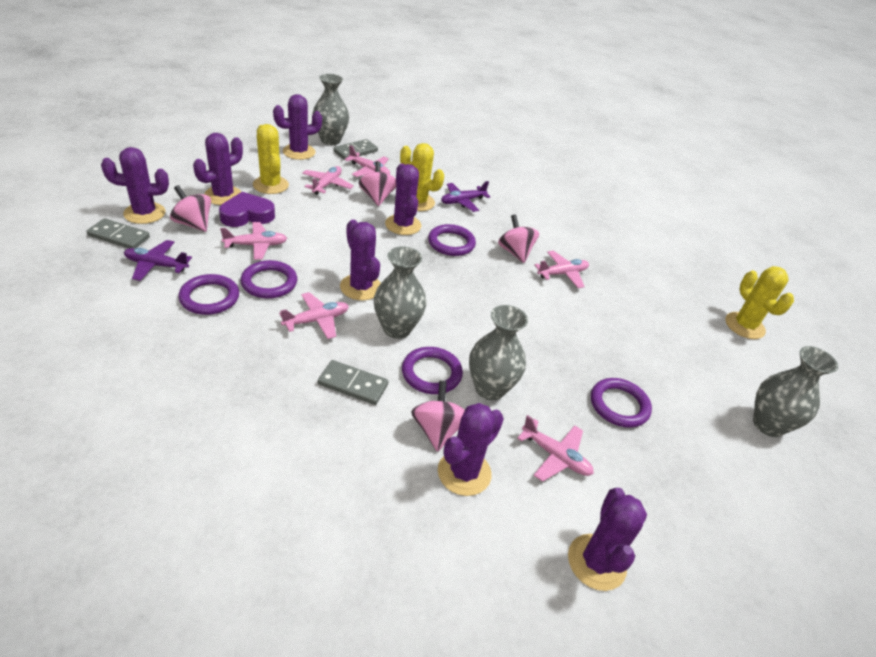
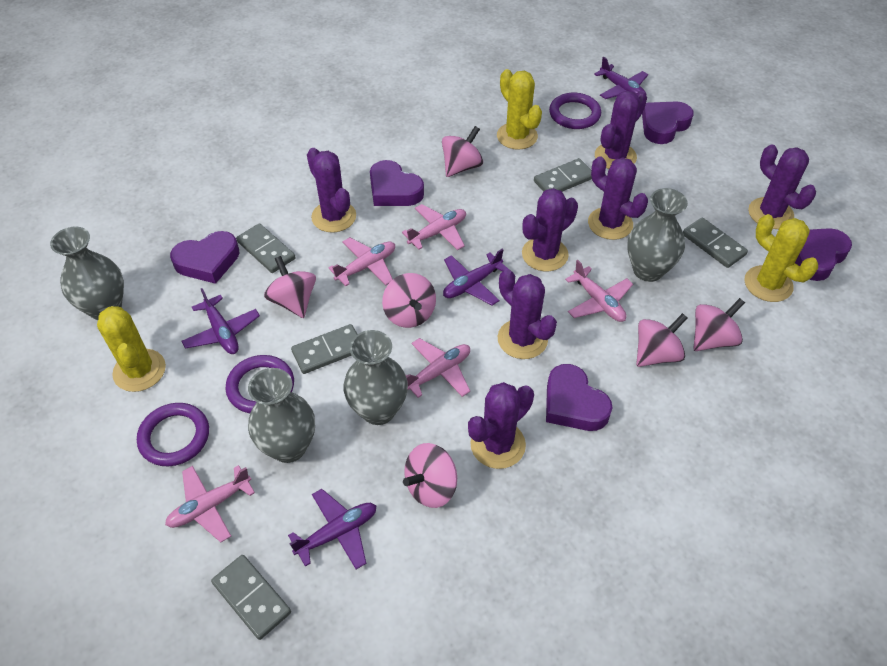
grey domino: 3 -> 5
pink plane: 6 -> 5
pink spinning top: 4 -> 6
purple heart: 1 -> 5
purple plane: 2 -> 4
purple ring: 5 -> 3

